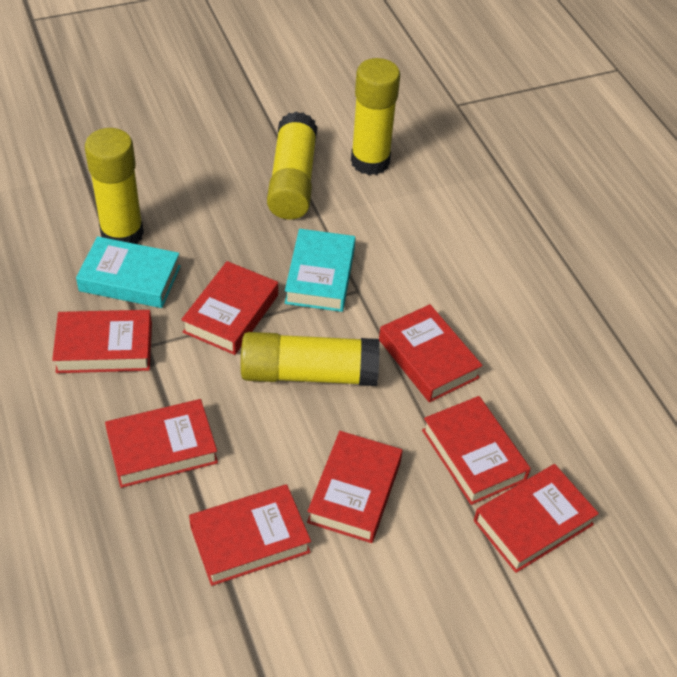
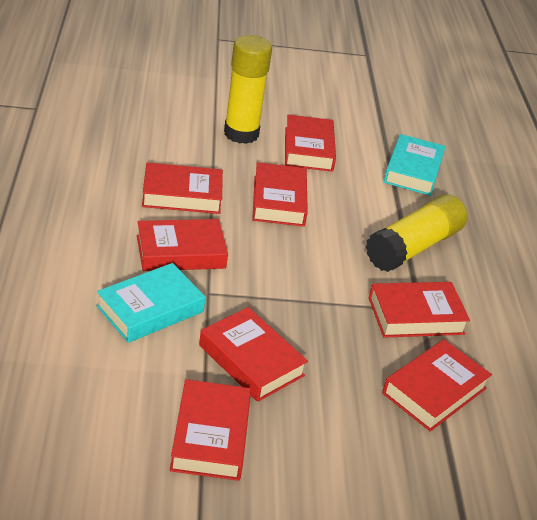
yellow glue stick: 4 -> 2

